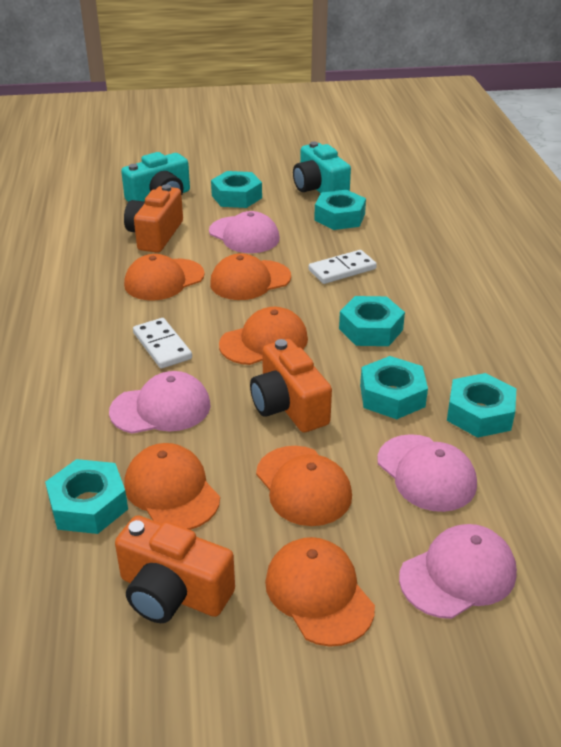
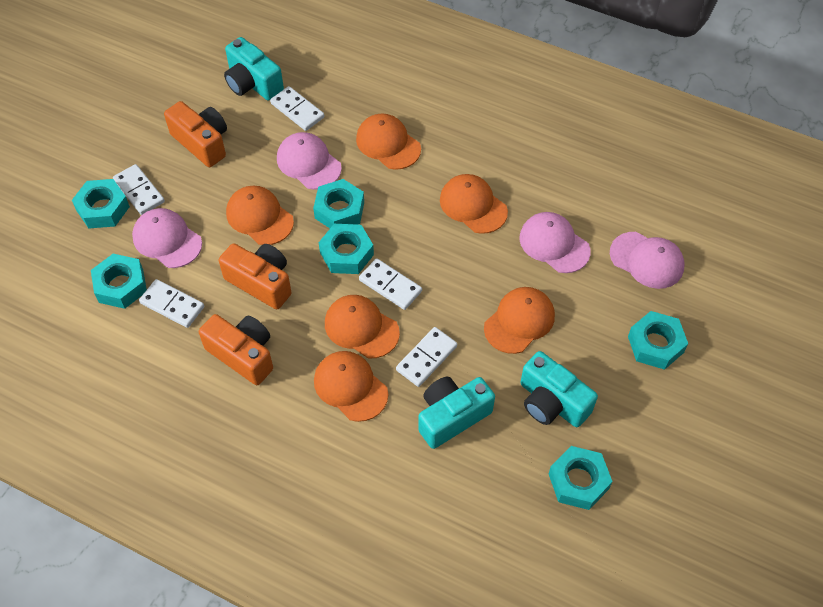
turquoise camera: 2 -> 3
white domino: 2 -> 5

